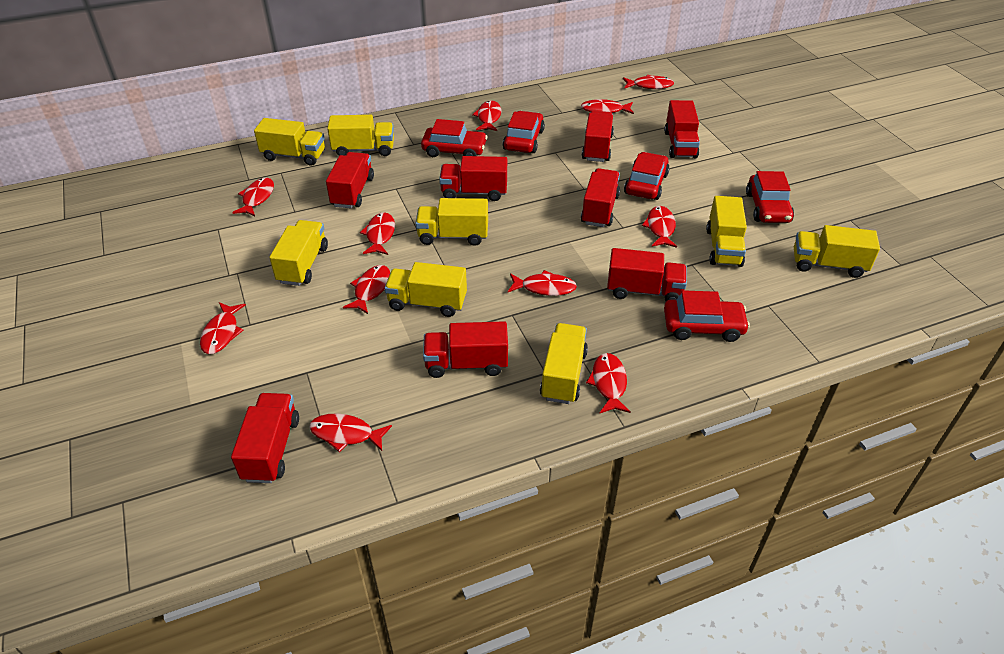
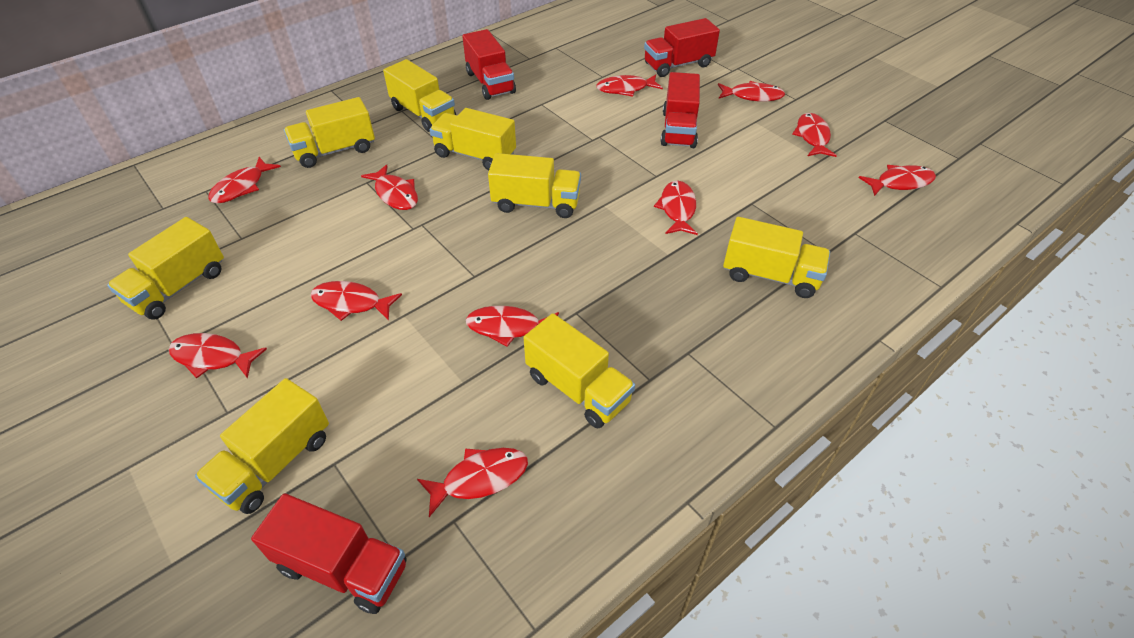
red car: 5 -> 0
red truck: 8 -> 4

